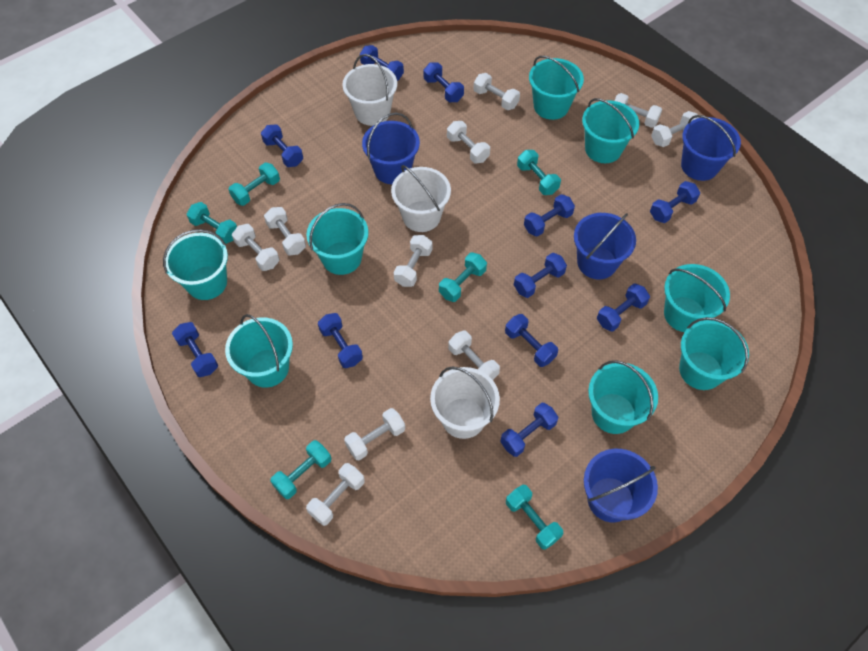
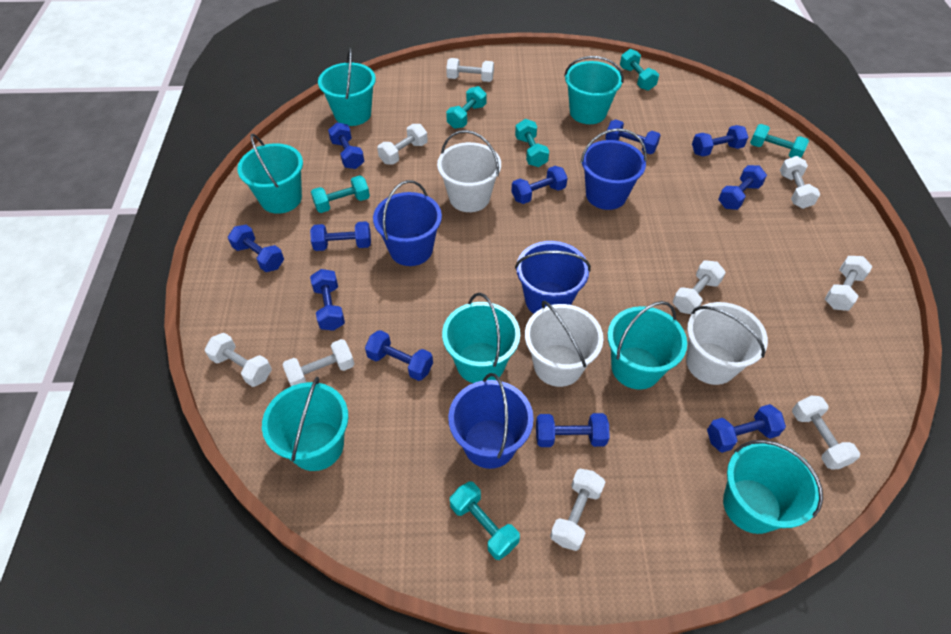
turquoise bucket: 8 -> 7
white dumbbell: 10 -> 9

